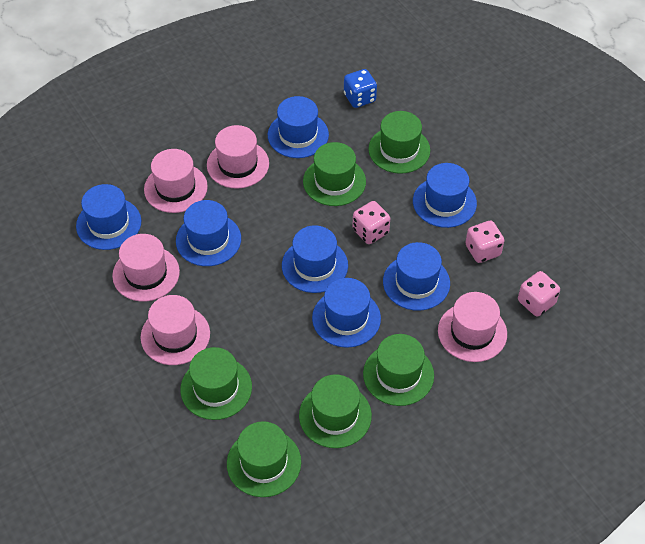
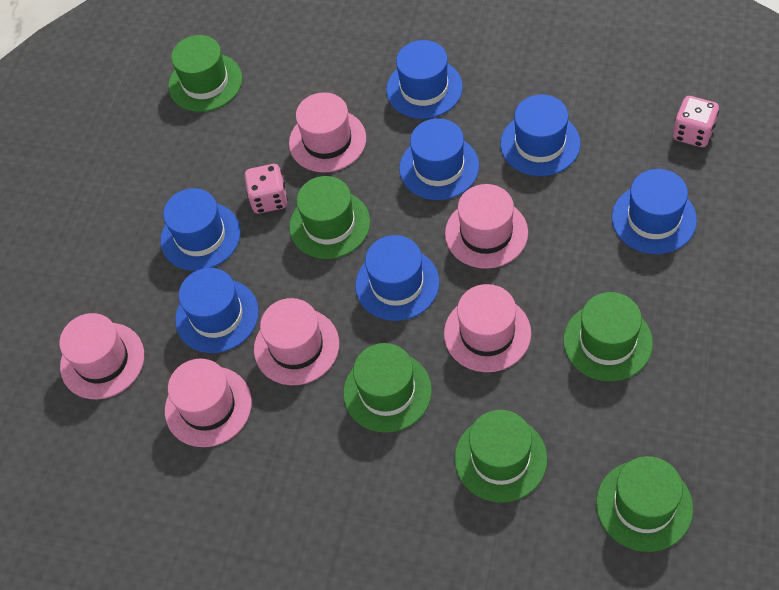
blue dice: 1 -> 0
pink dice: 3 -> 2
pink hat: 5 -> 6

